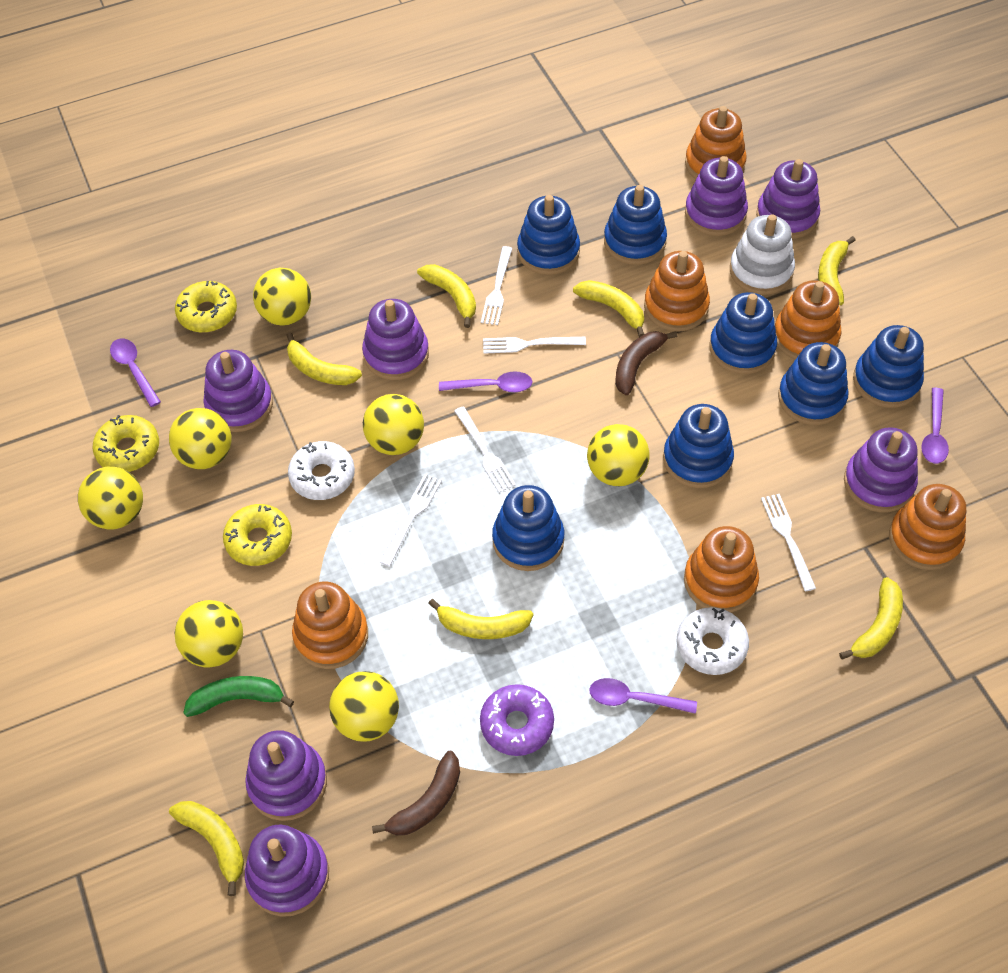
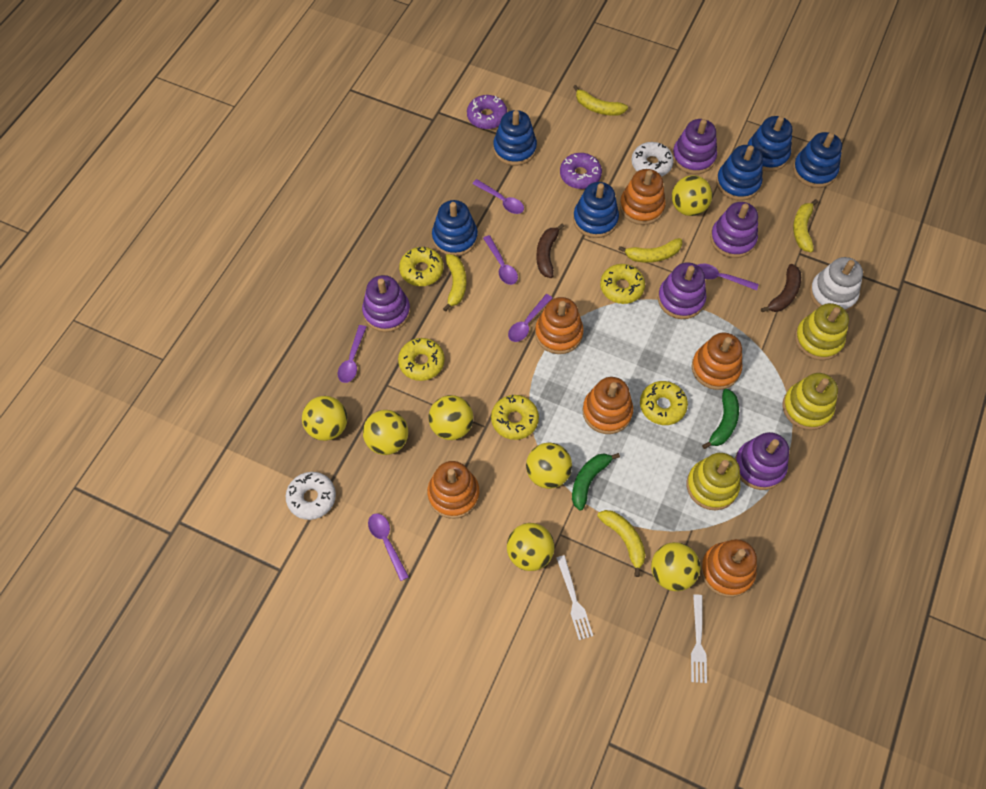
blue stacking toy: 7 -> 6
green banana: 1 -> 2
purple donut: 1 -> 2
purple spoon: 4 -> 6
purple stacking toy: 7 -> 5
white fork: 5 -> 2
yellow banana: 7 -> 5
yellow donut: 3 -> 5
yellow stacking toy: 0 -> 3

